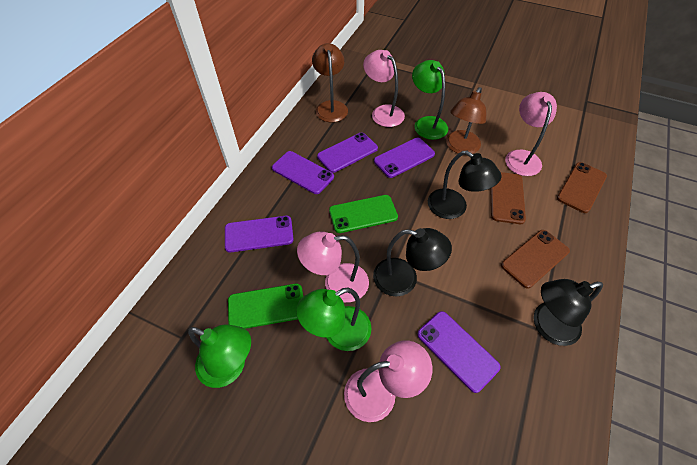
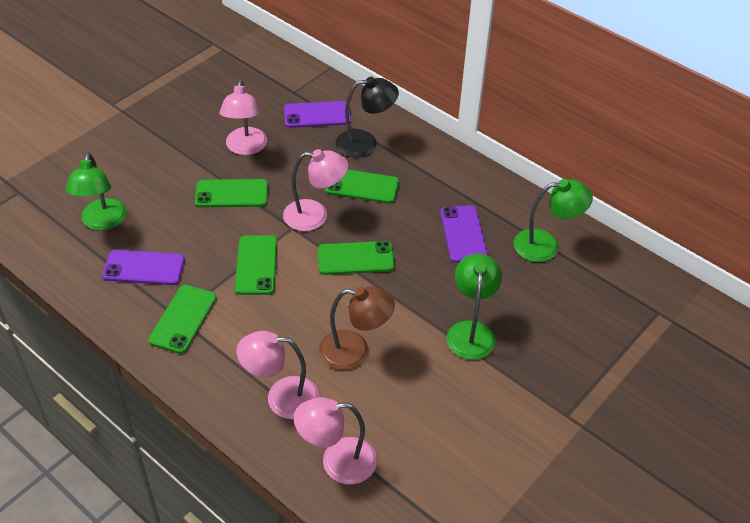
black lamp: 3 -> 1
brown lamp: 2 -> 1
brown phone: 3 -> 0
green phone: 2 -> 5
purple phone: 5 -> 3

